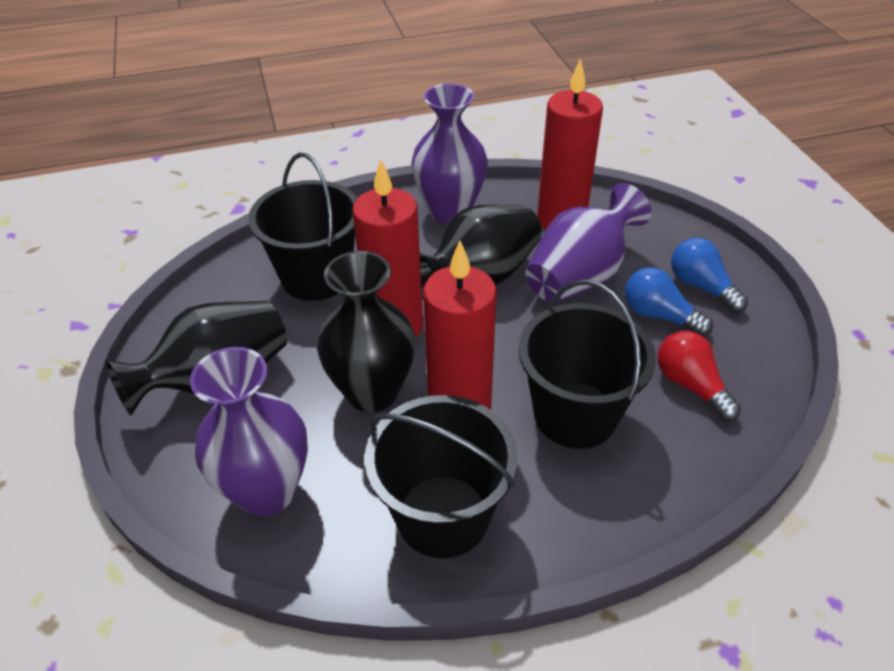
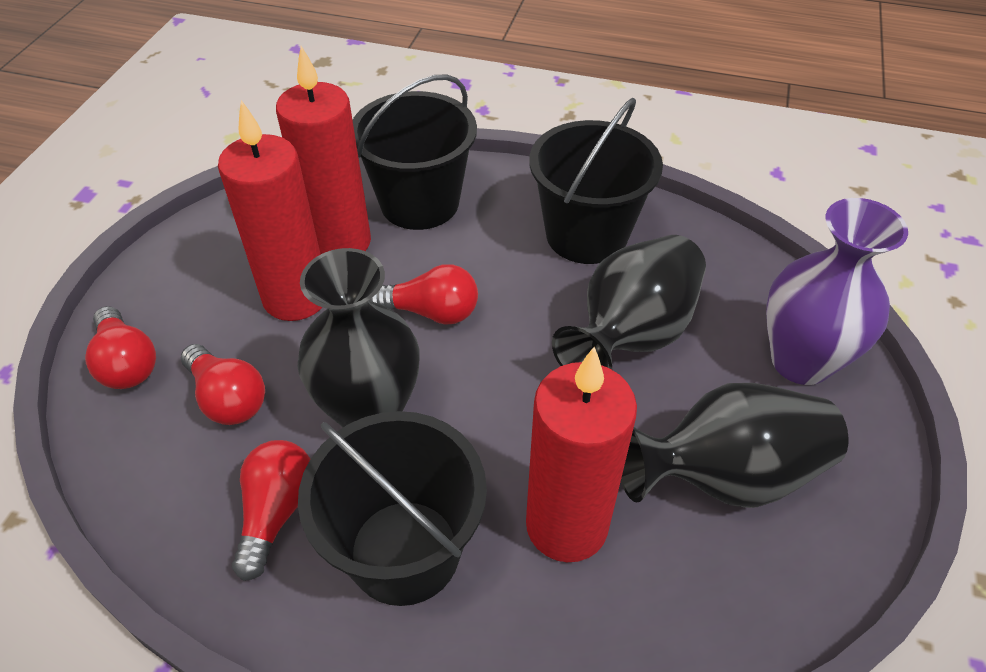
blue light bulb: 2 -> 0
purple vase: 3 -> 1
red light bulb: 1 -> 4

